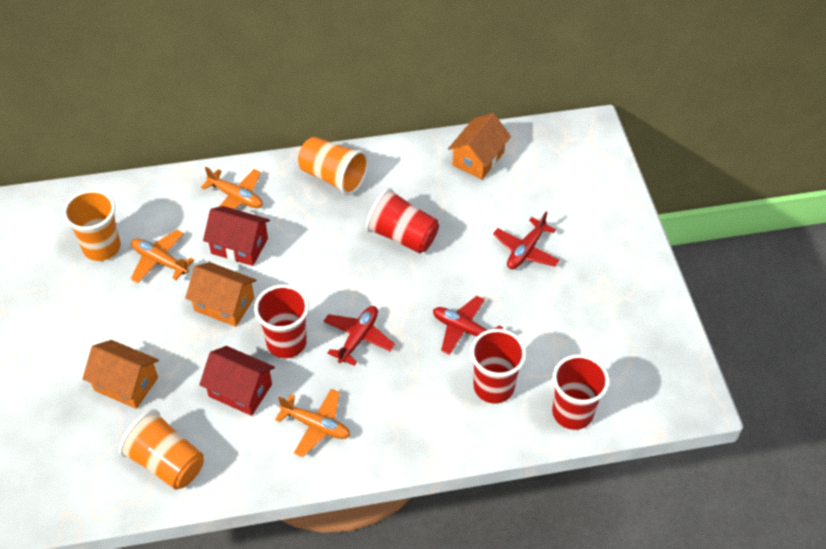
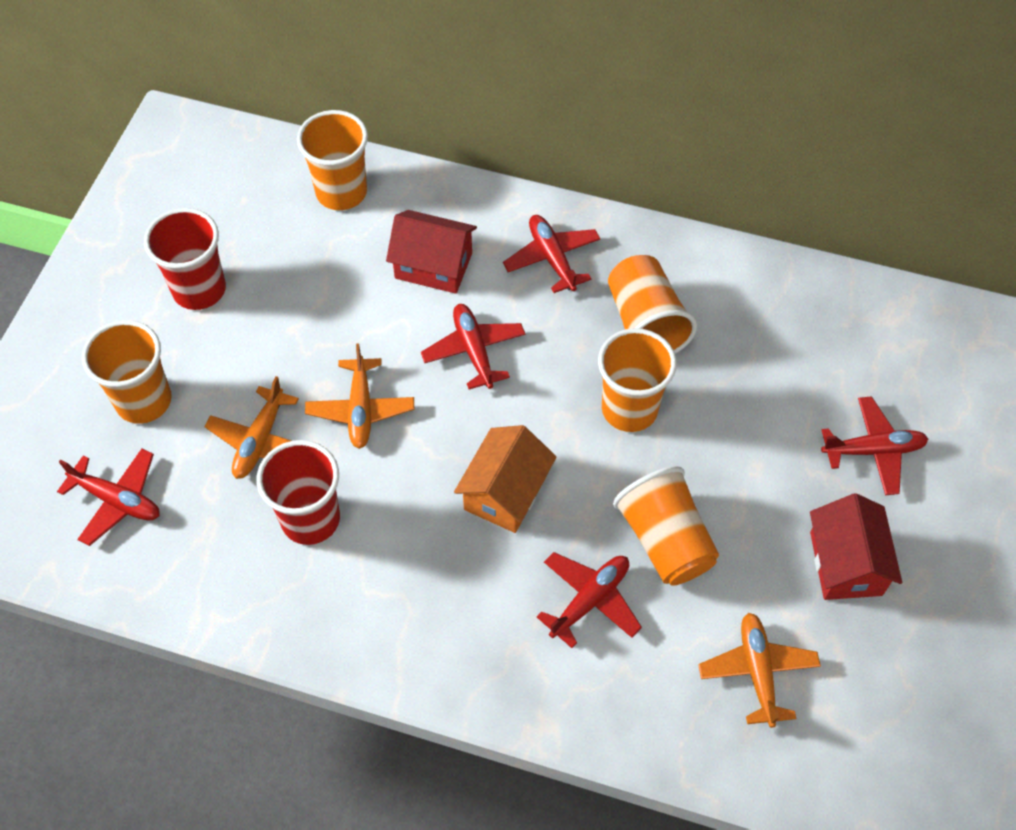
orange cup: 3 -> 5
orange house: 3 -> 1
red cup: 4 -> 2
red plane: 3 -> 5

